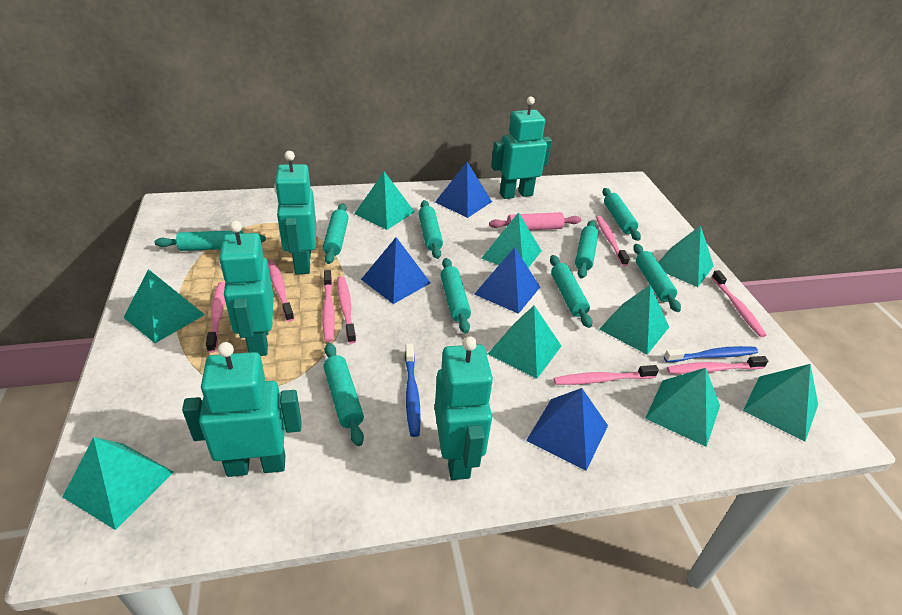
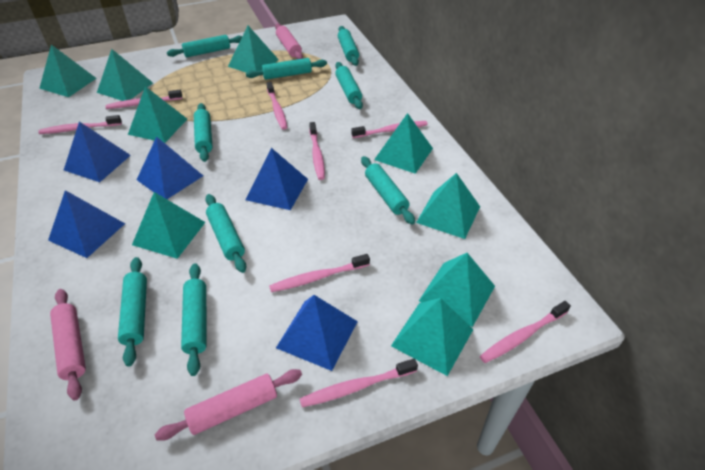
blue pyramid: 4 -> 5
blue toothbrush: 2 -> 0
pink rolling pin: 1 -> 3
turquoise robot: 5 -> 0

